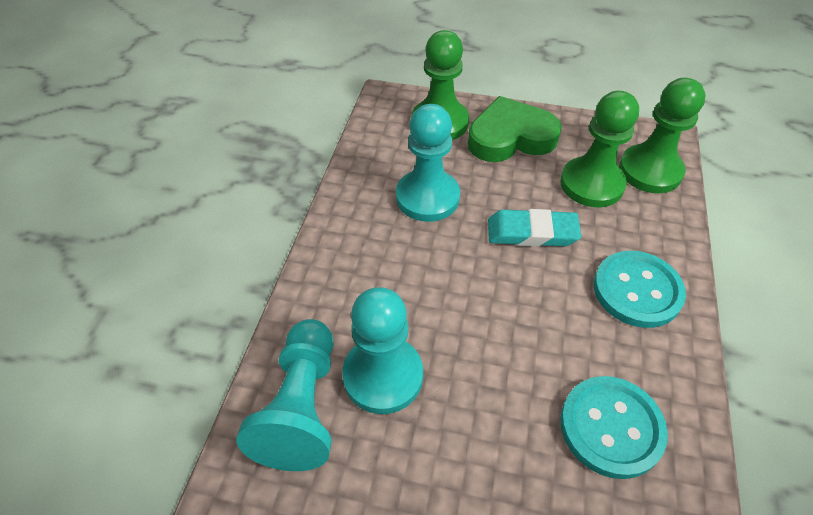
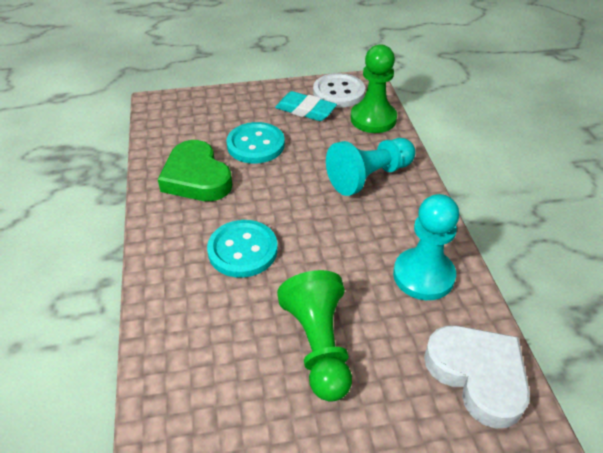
green pawn: 3 -> 2
turquoise pawn: 3 -> 2
white button: 0 -> 1
white heart: 0 -> 1

